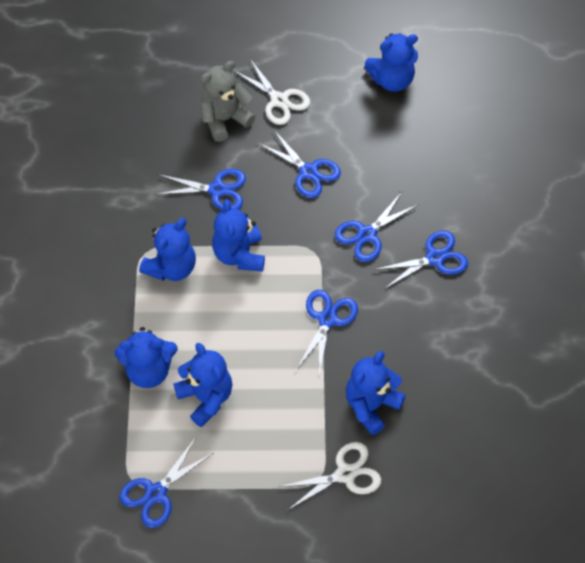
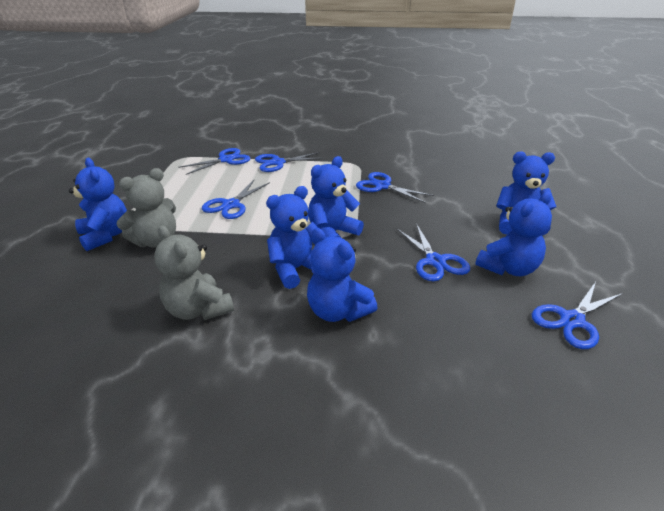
grey teddy bear: 1 -> 2
white scissors: 2 -> 0

